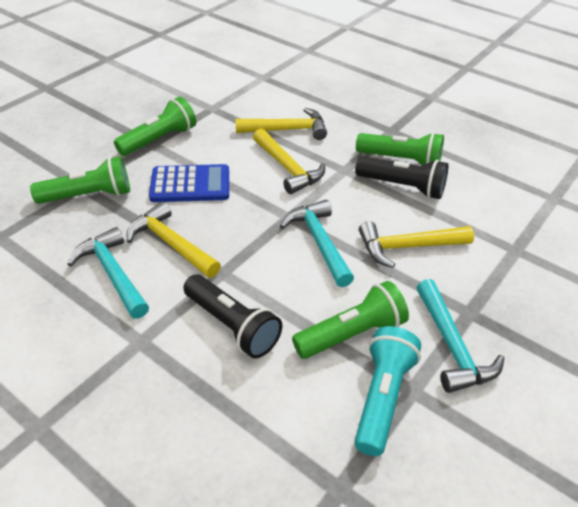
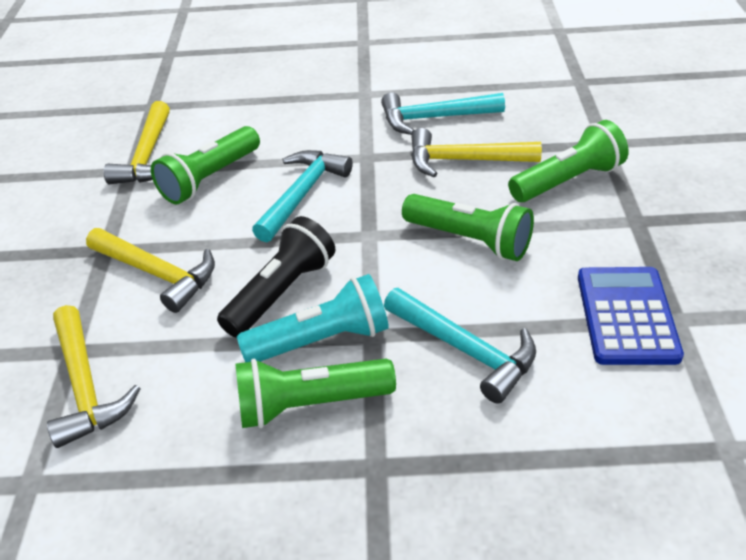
black flashlight: 2 -> 1

